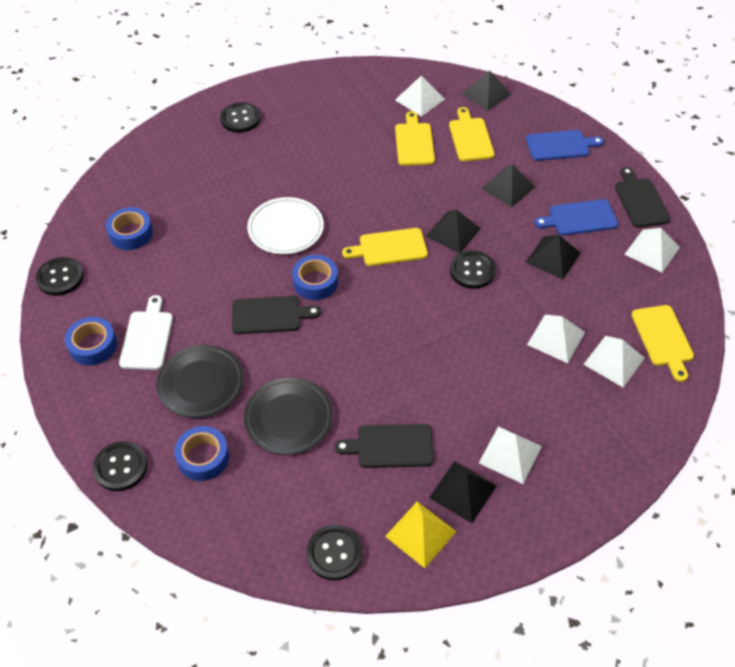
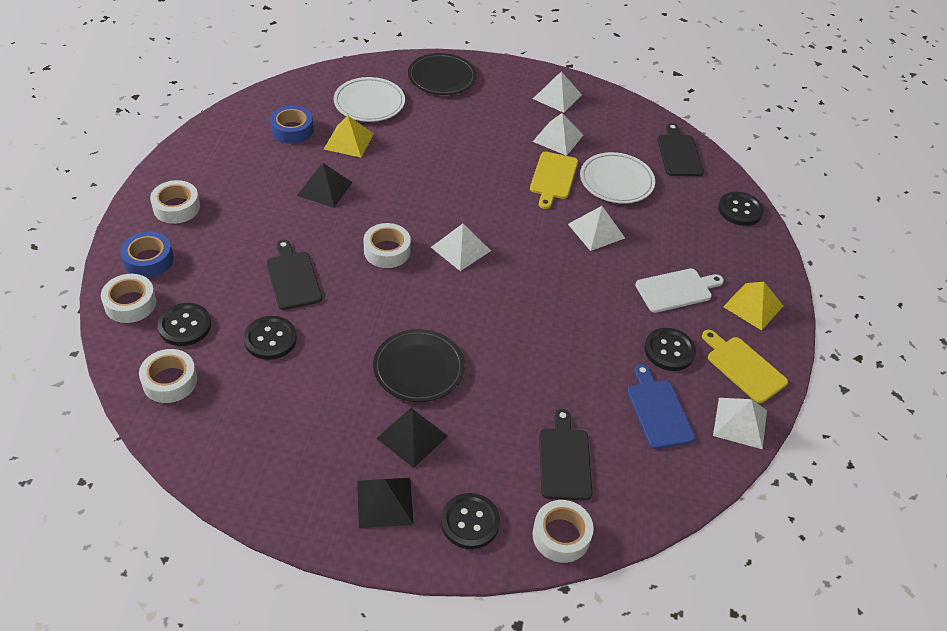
black pyramid: 5 -> 3
blue cutting board: 2 -> 1
blue tape: 4 -> 2
white plate: 1 -> 2
white tape: 0 -> 5
yellow cutting board: 4 -> 2
yellow pyramid: 1 -> 2

